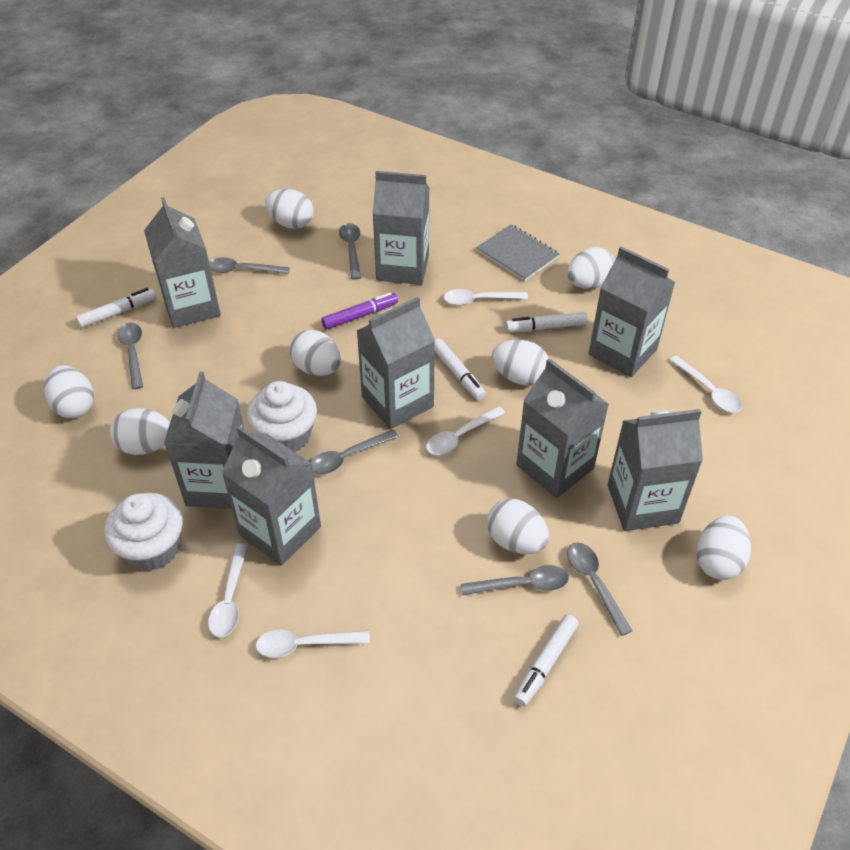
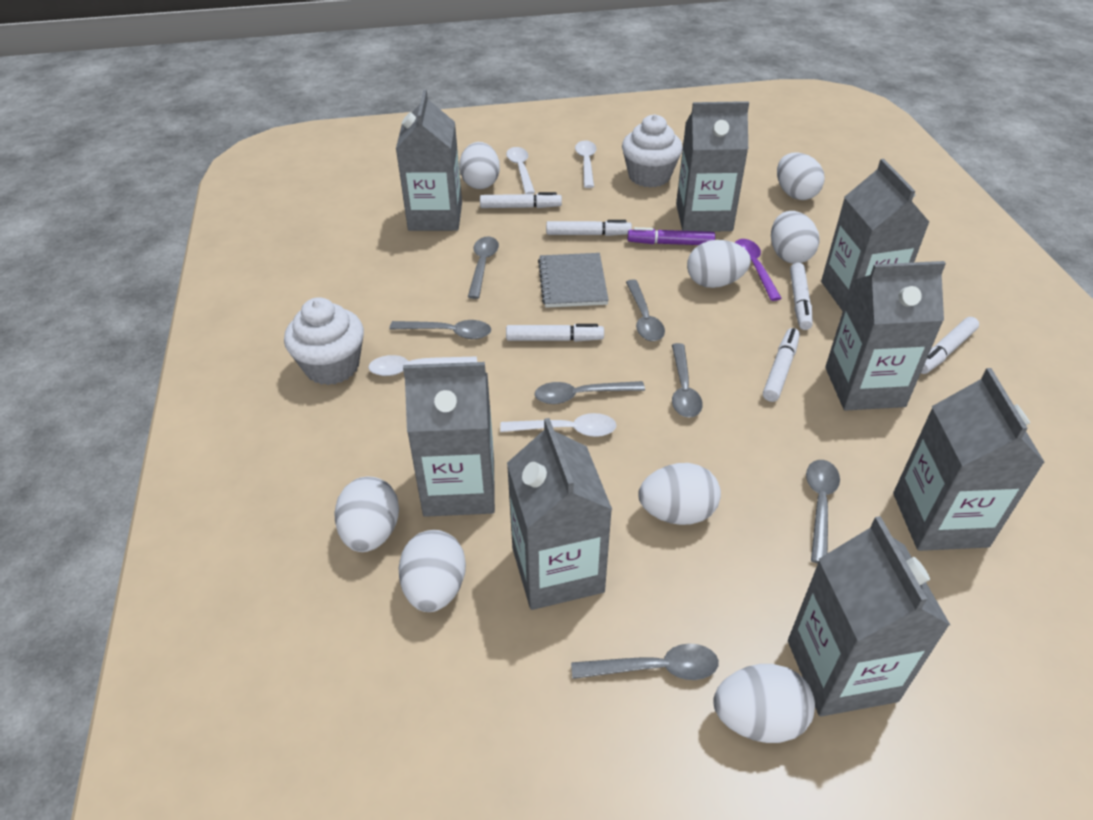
grey spoon: 6 -> 7
purple spoon: 0 -> 1
white marker: 4 -> 6
white spoon: 5 -> 4

